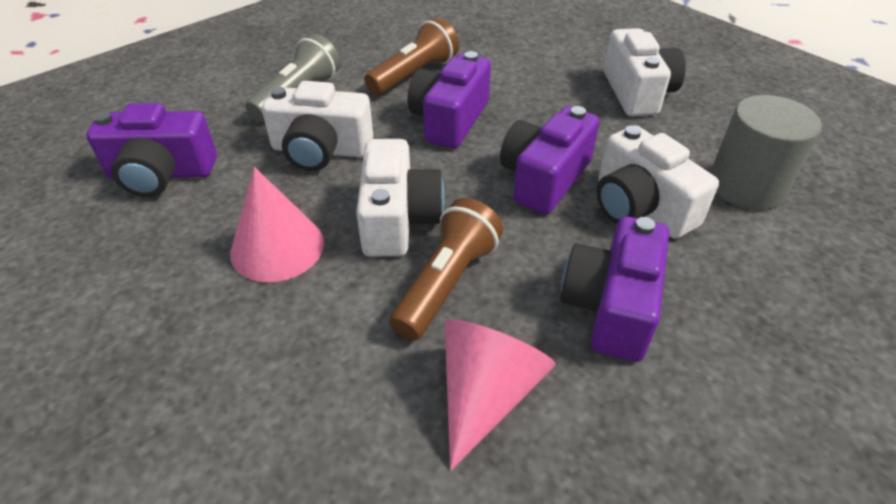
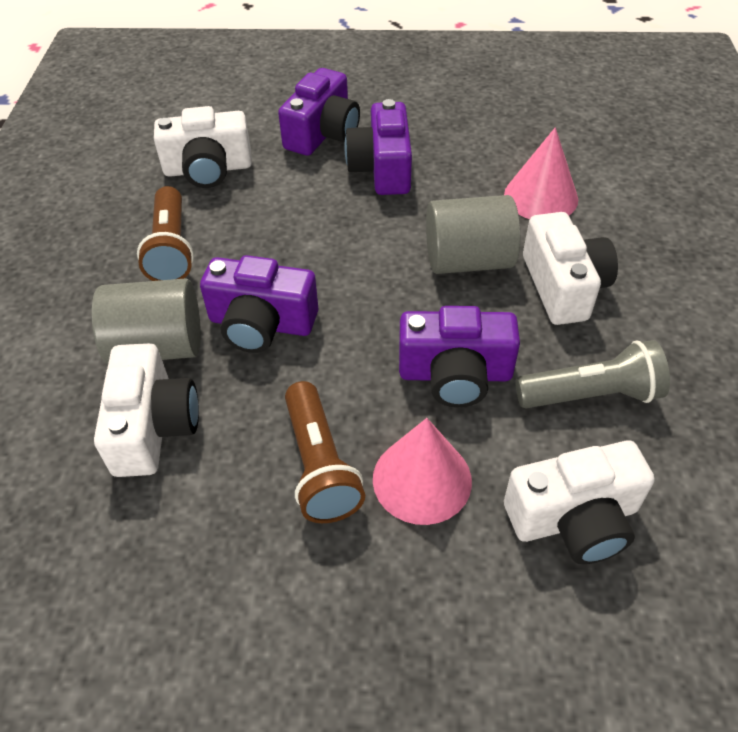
grey cylinder: 1 -> 2

